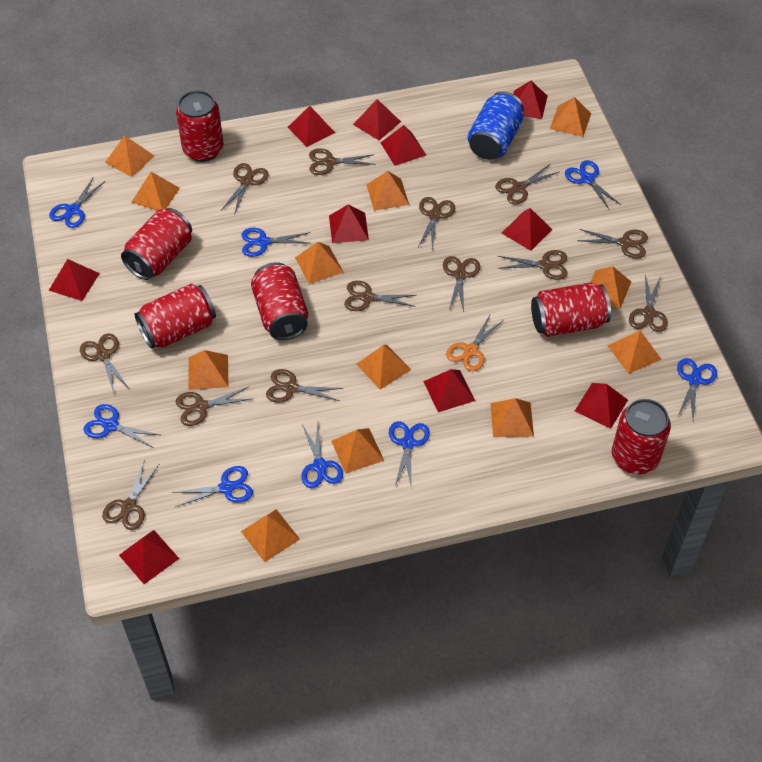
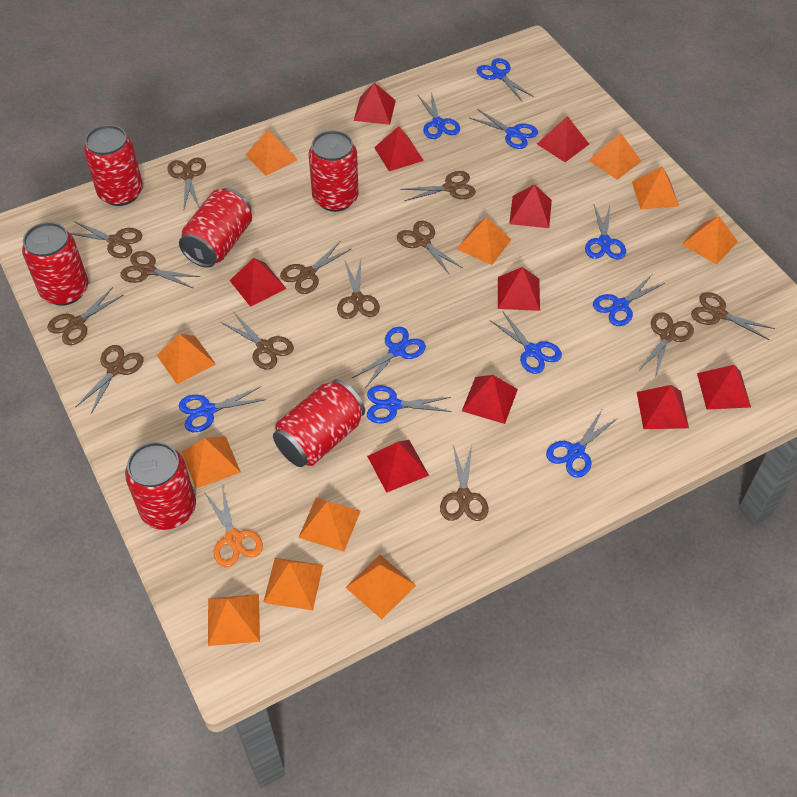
blue can: 1 -> 0
blue scissors: 8 -> 10
orange pyramid: 12 -> 11

